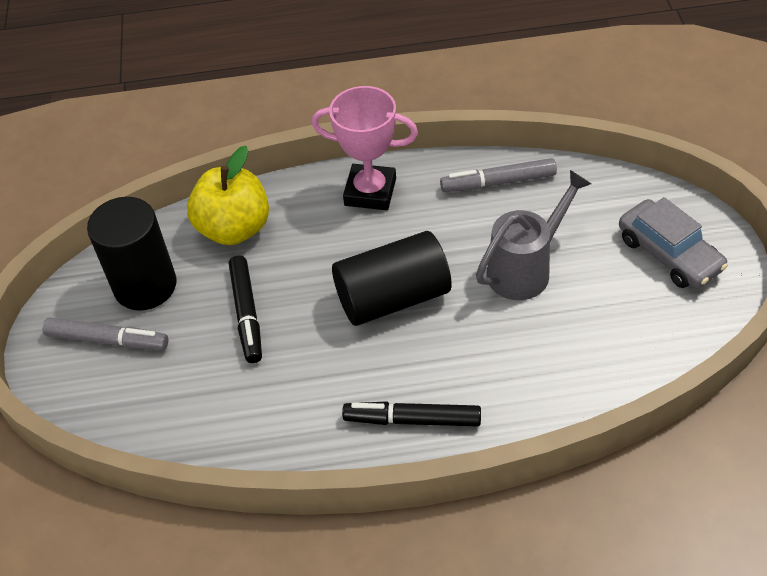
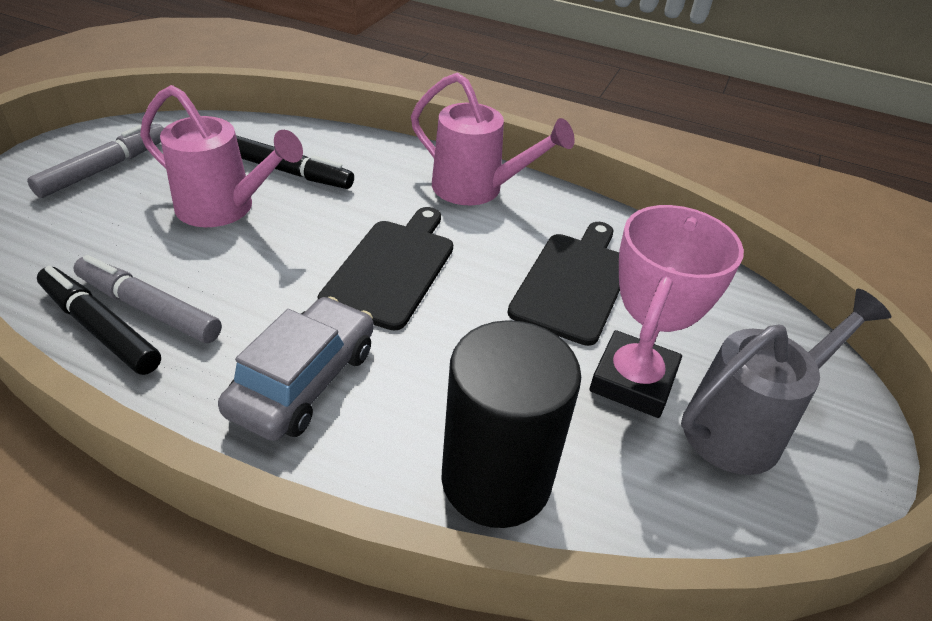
black cutting board: 0 -> 2
black cylinder: 2 -> 1
pink watering can: 0 -> 2
yellow apple: 1 -> 0

